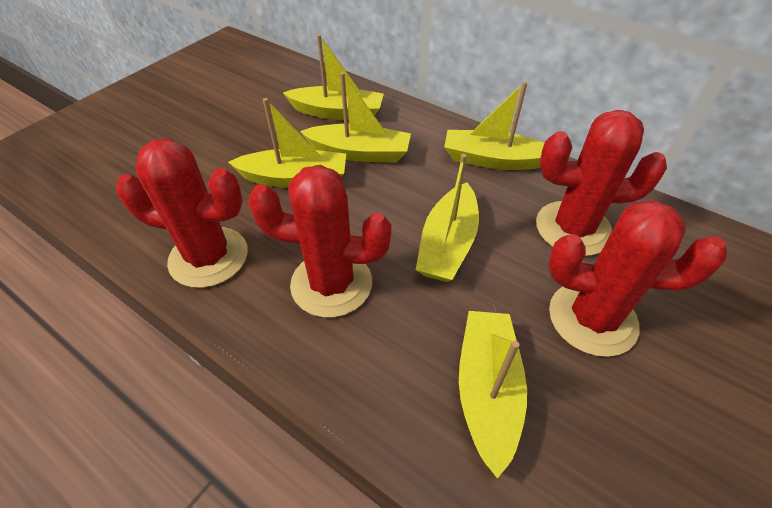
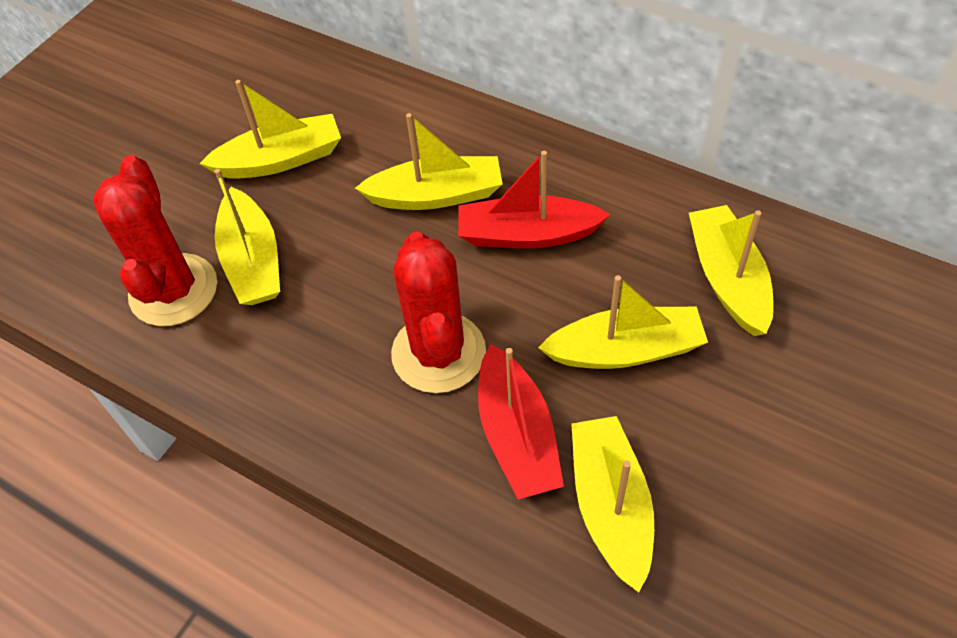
red boat: 0 -> 2
red cactus: 4 -> 2

